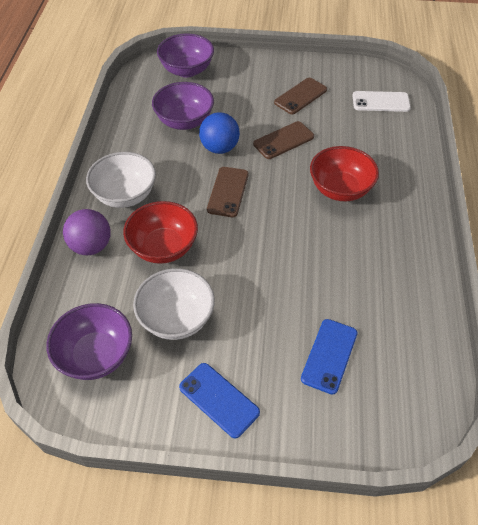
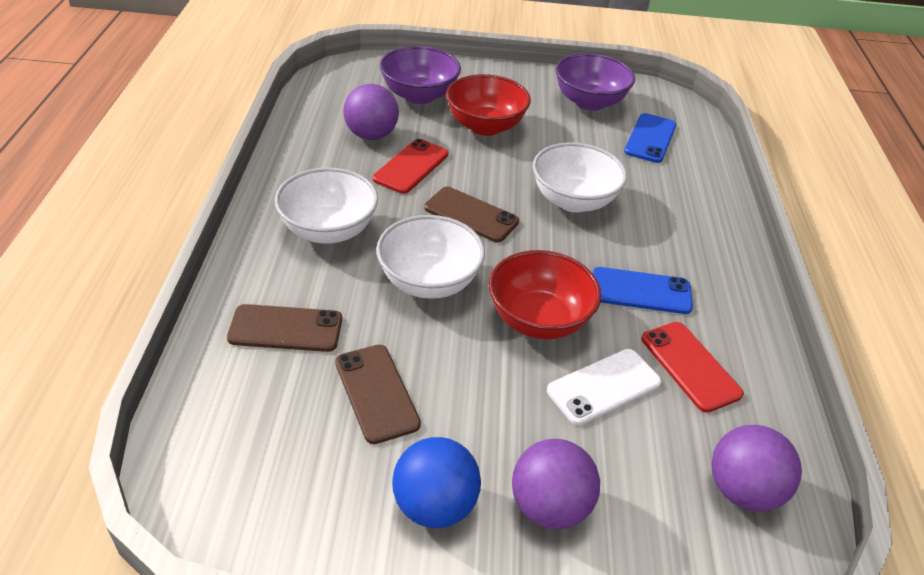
purple ball: 1 -> 3
purple bowl: 3 -> 2
red phone: 0 -> 2
white bowl: 2 -> 3

